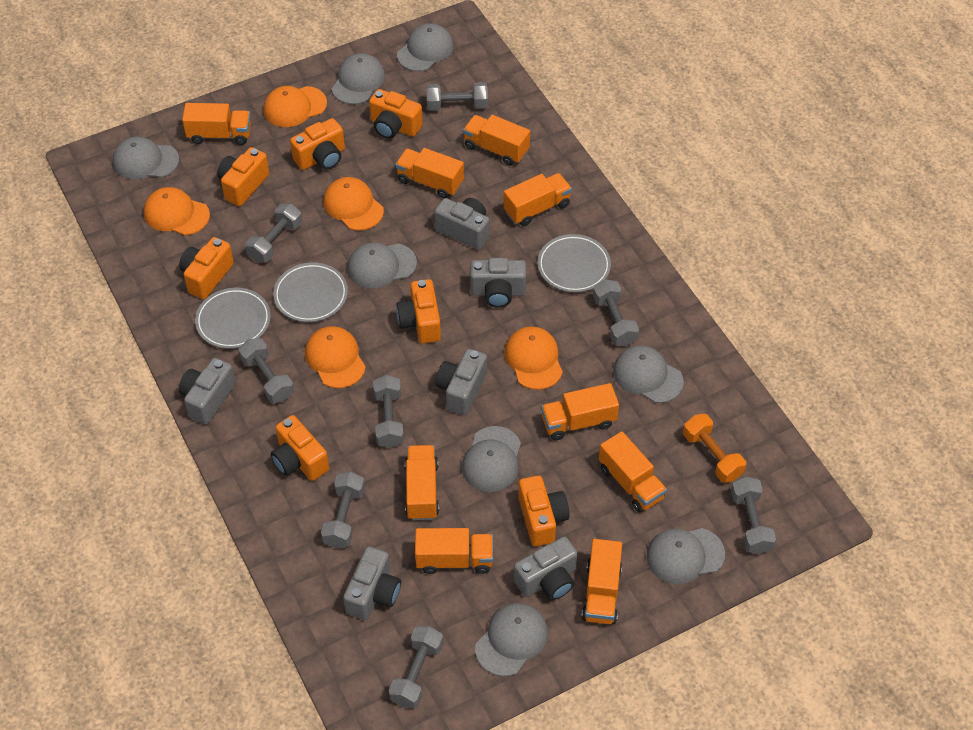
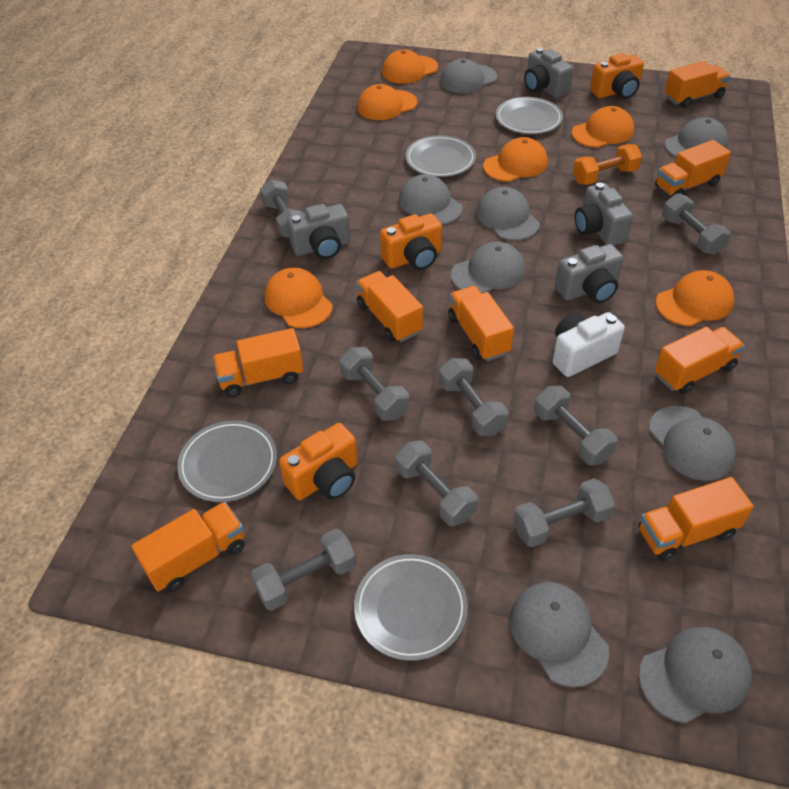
grey camera: 6 -> 4
grey plate: 3 -> 4
orange camera: 7 -> 3
orange cap: 5 -> 6
orange truck: 9 -> 8
white camera: 0 -> 1

